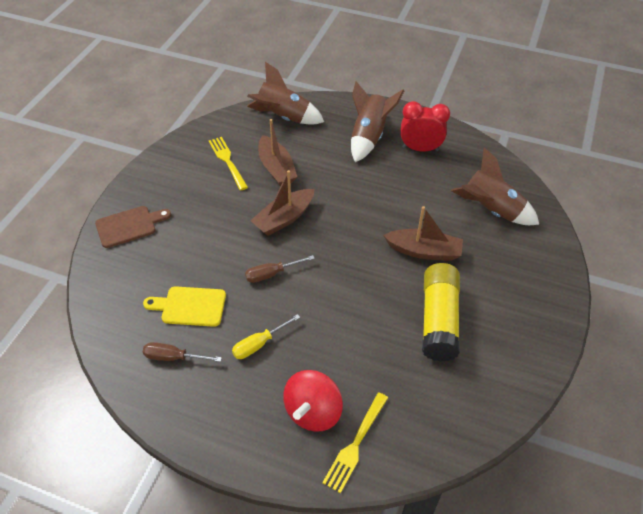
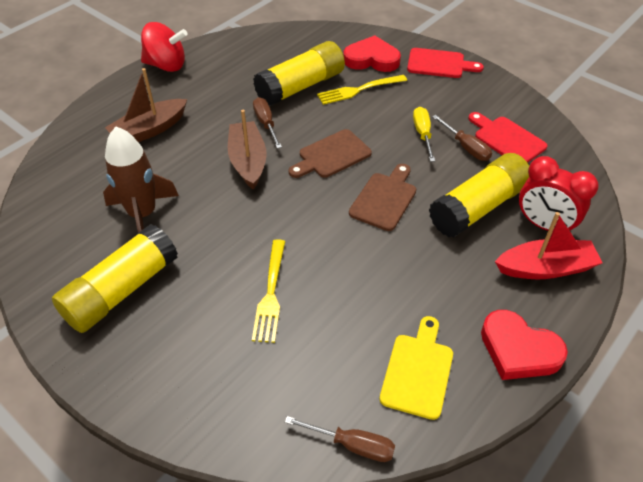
brown boat: 3 -> 2
brown cutting board: 1 -> 2
brown rocket: 3 -> 1
brown screwdriver: 2 -> 3
red boat: 0 -> 1
red cutting board: 0 -> 2
red heart: 0 -> 2
yellow glue stick: 1 -> 3

